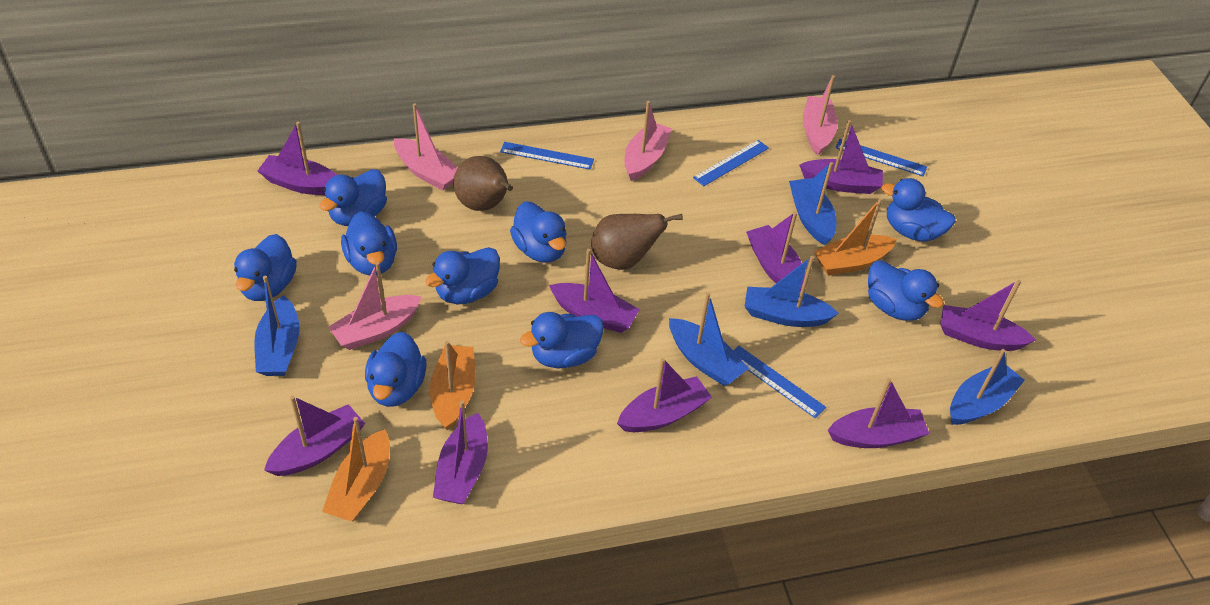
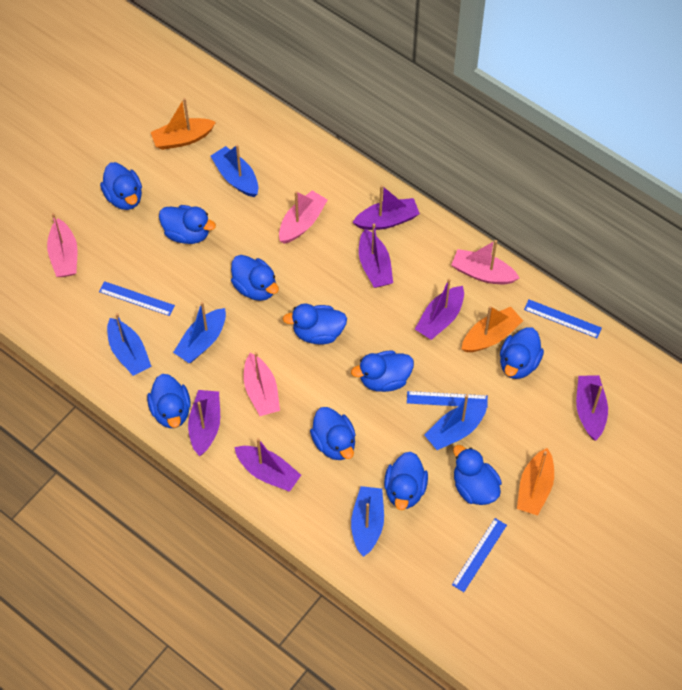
blue duck: 9 -> 10
brown pear: 2 -> 0
purple boat: 9 -> 6

